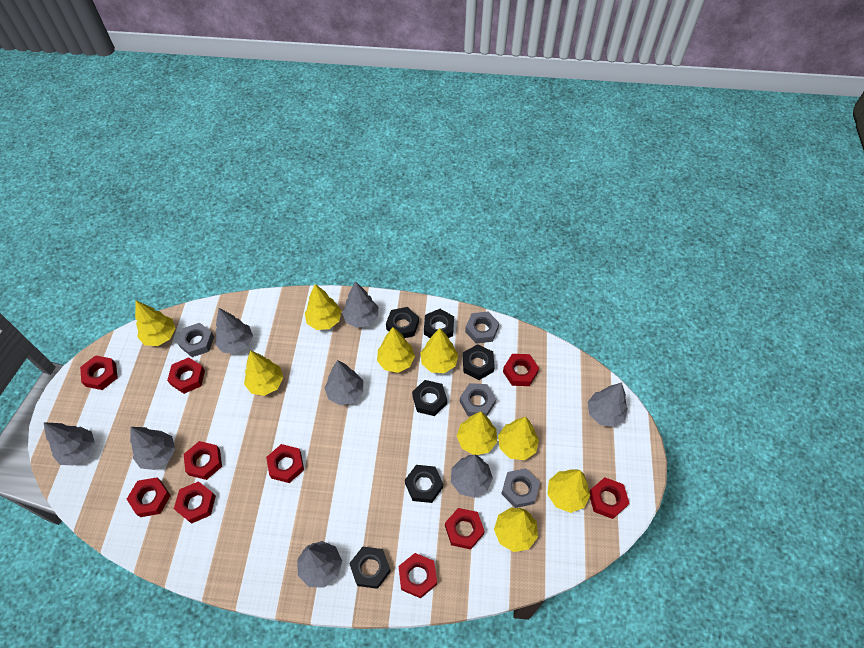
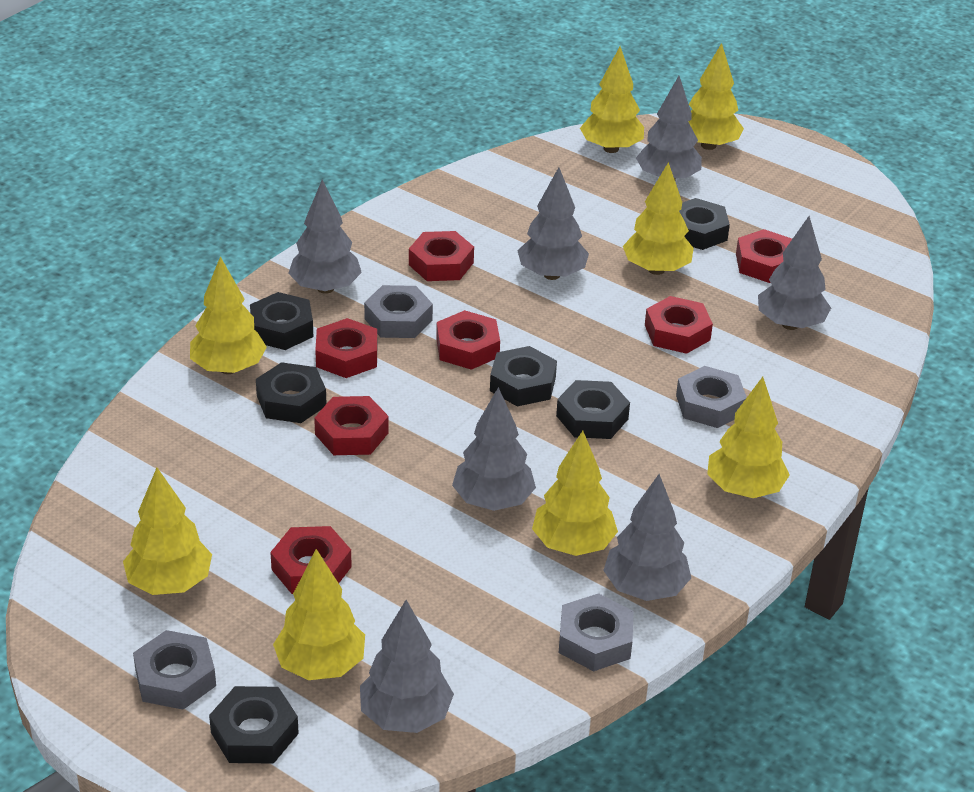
grey tree: 8 -> 7
red nut: 10 -> 7
yellow tree: 9 -> 8

